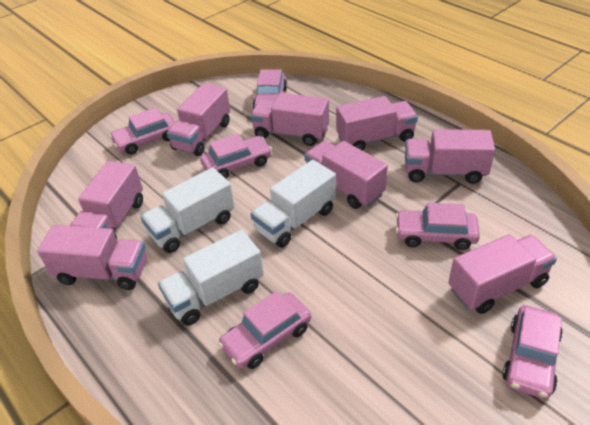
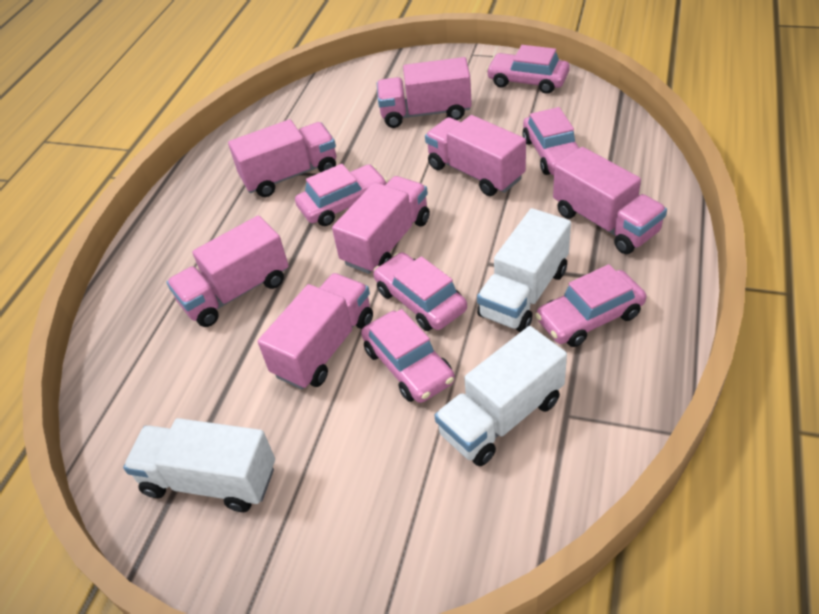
pink truck: 8 -> 7

